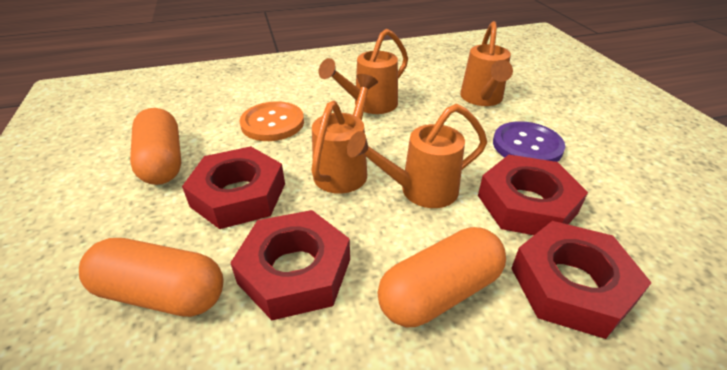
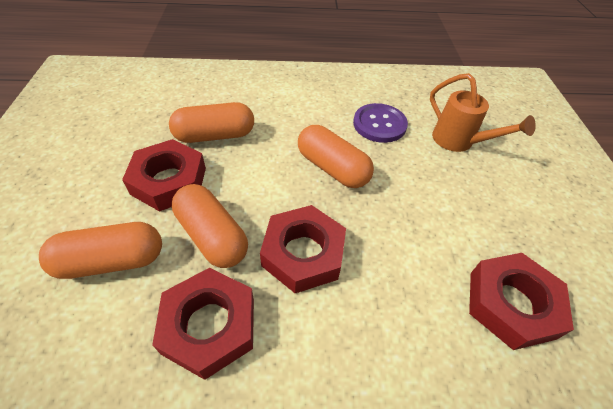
orange button: 1 -> 0
orange capsule: 3 -> 4
orange watering can: 4 -> 1

